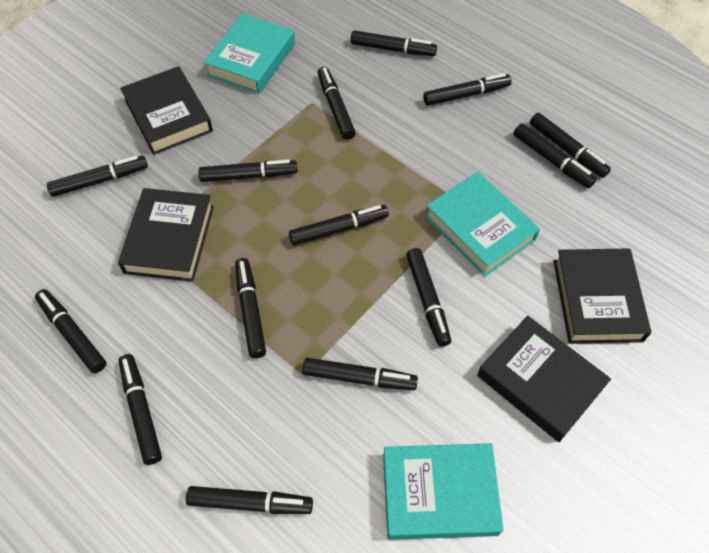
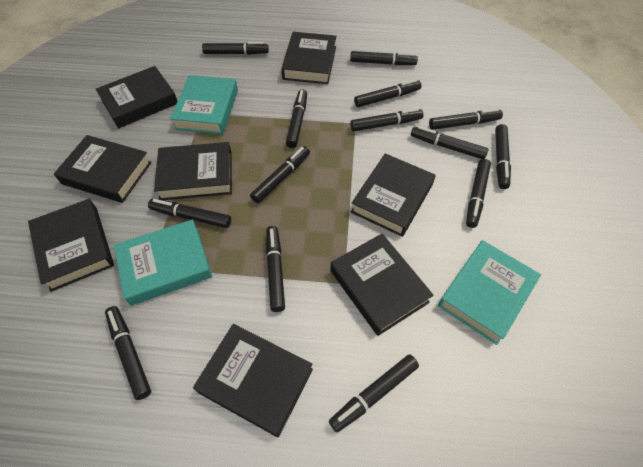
black book: 4 -> 8

